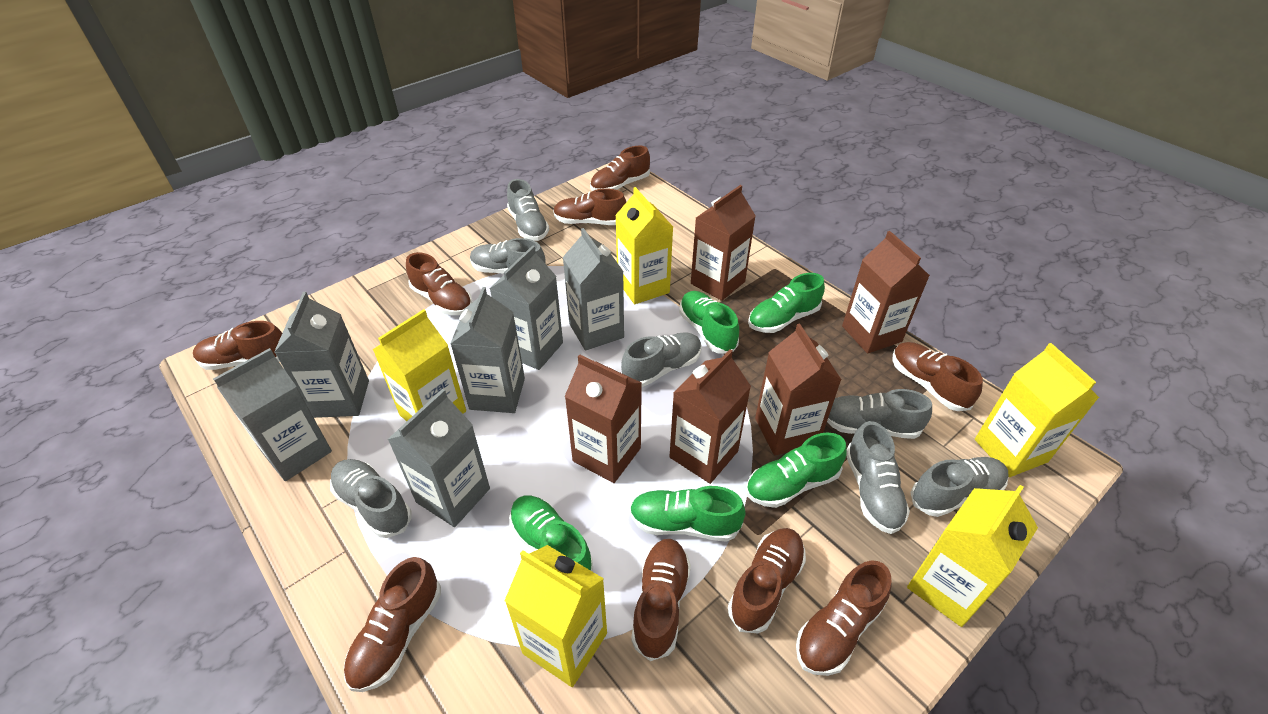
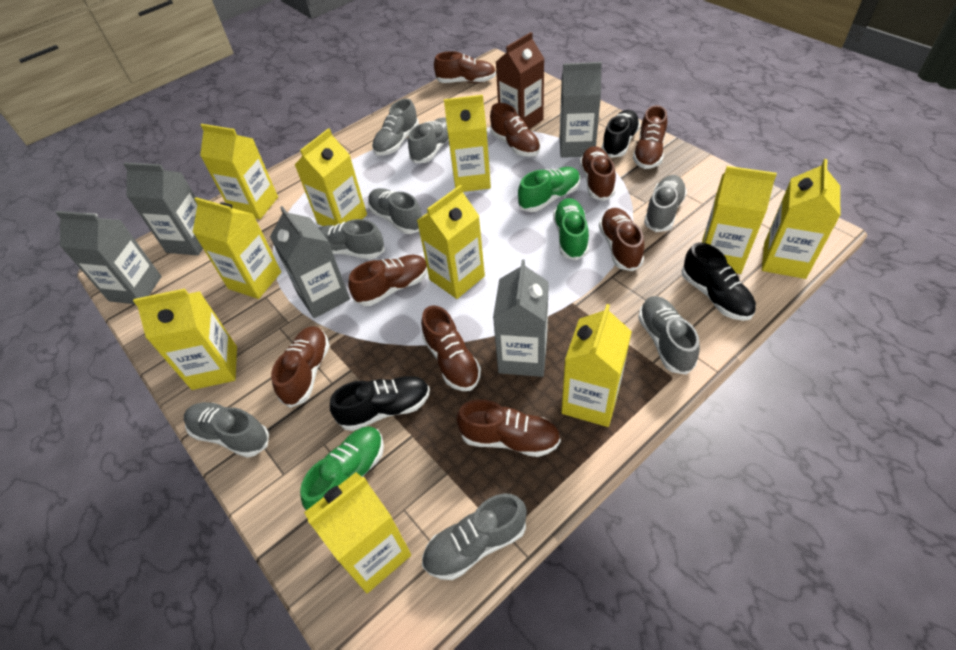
black shoe: 0 -> 3
brown carton: 5 -> 1
green shoe: 5 -> 3
grey carton: 6 -> 5
grey shoe: 7 -> 8
yellow carton: 5 -> 10

